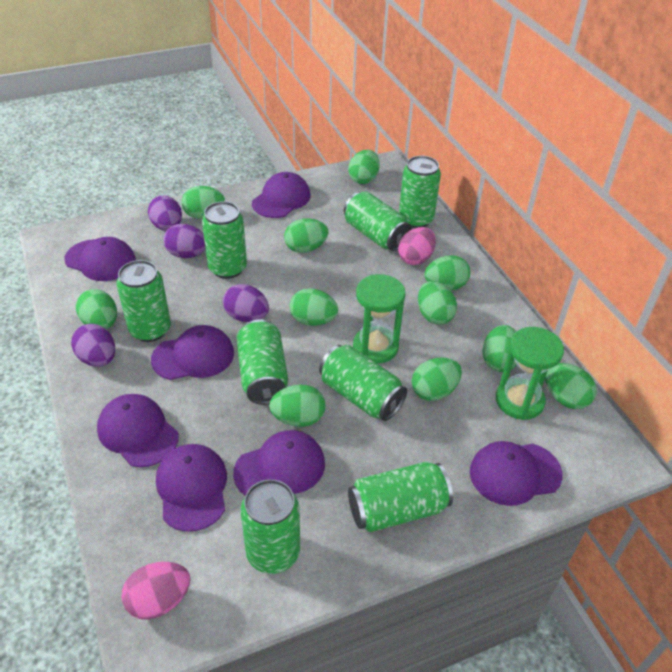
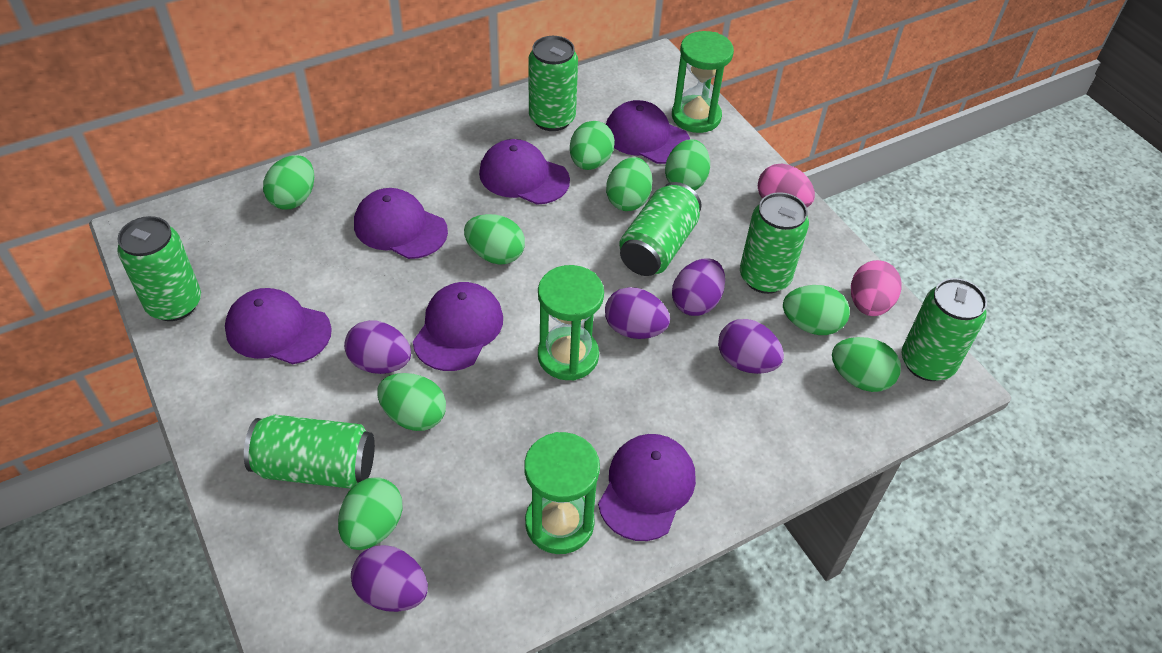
green can: 8 -> 6
green egg: 11 -> 9
green hourglass: 2 -> 3
purple cap: 7 -> 6
purple egg: 4 -> 5

